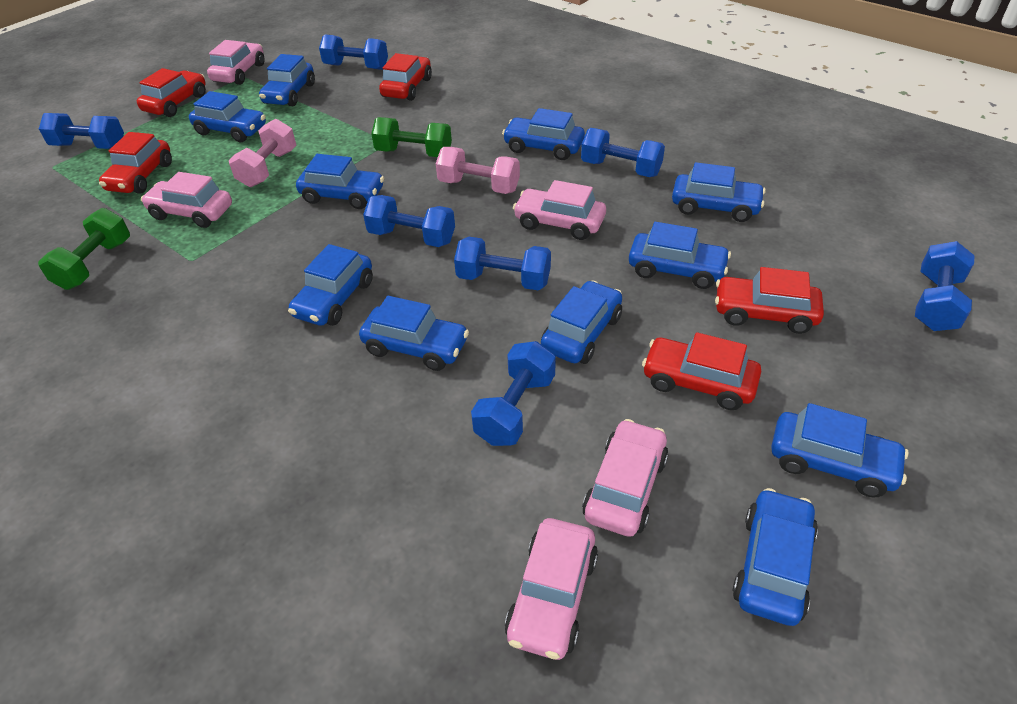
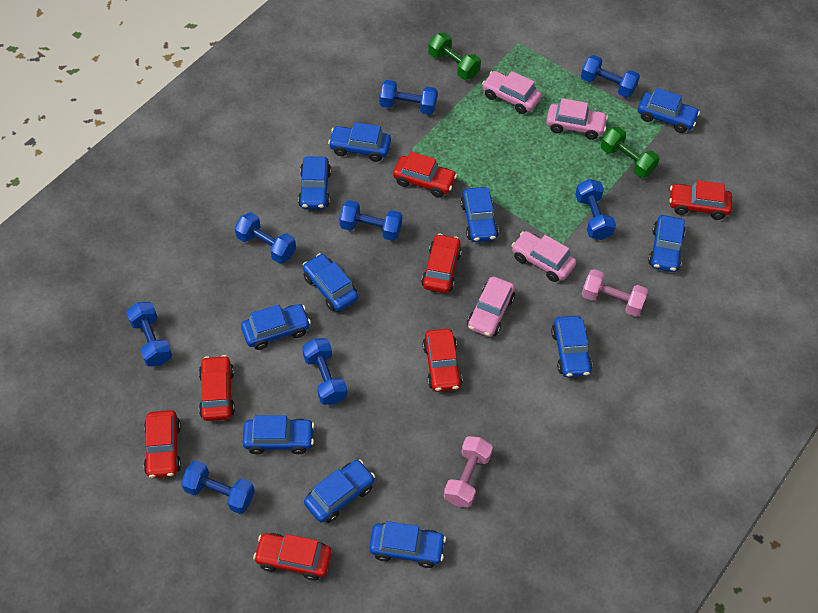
blue dumbbell: 7 -> 8
pink car: 5 -> 4
red car: 5 -> 7

